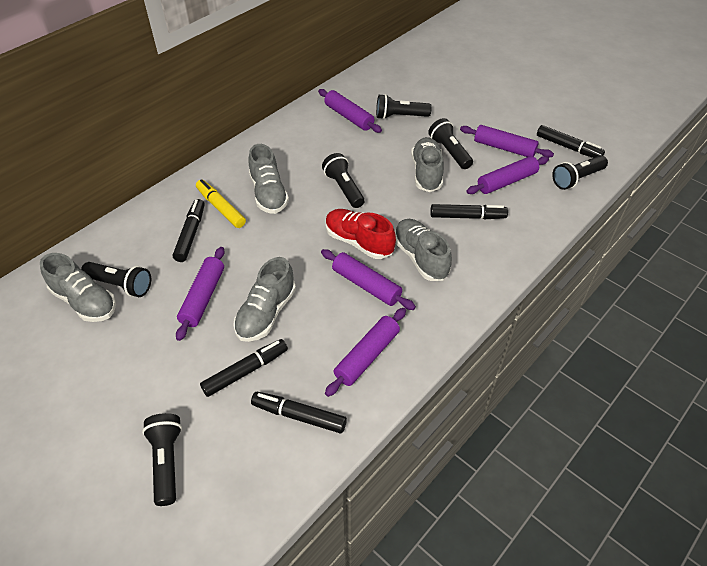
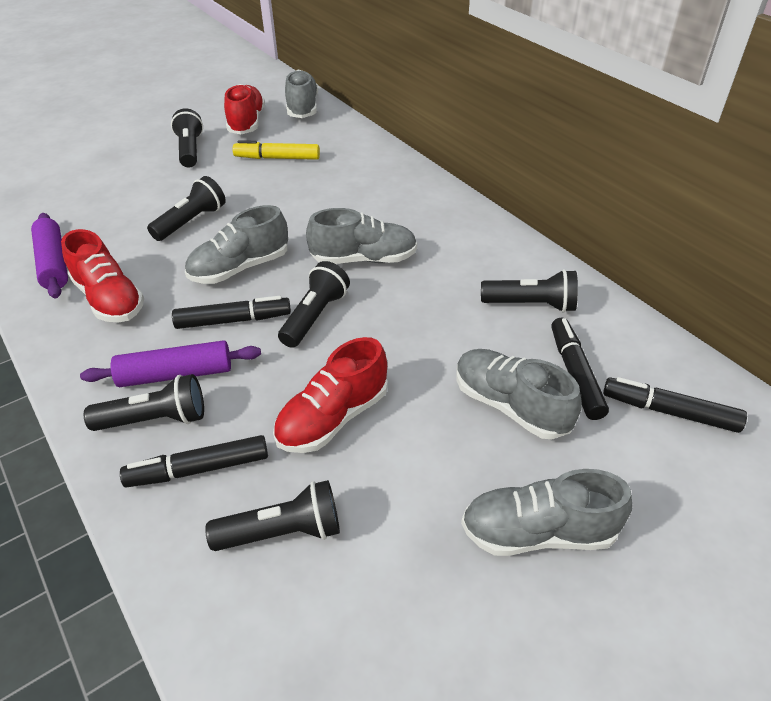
black marker: 5 -> 4
purple rolling pin: 6 -> 2
red shoe: 1 -> 3

